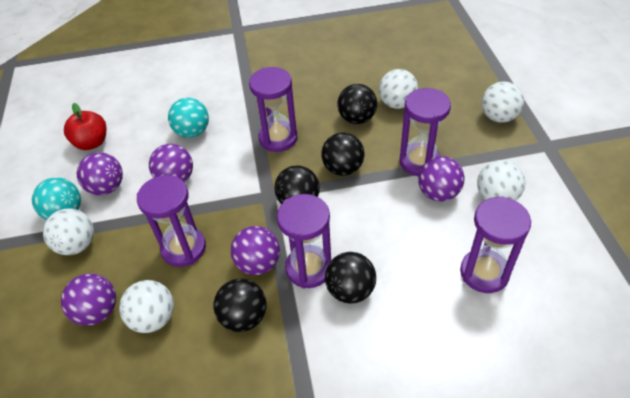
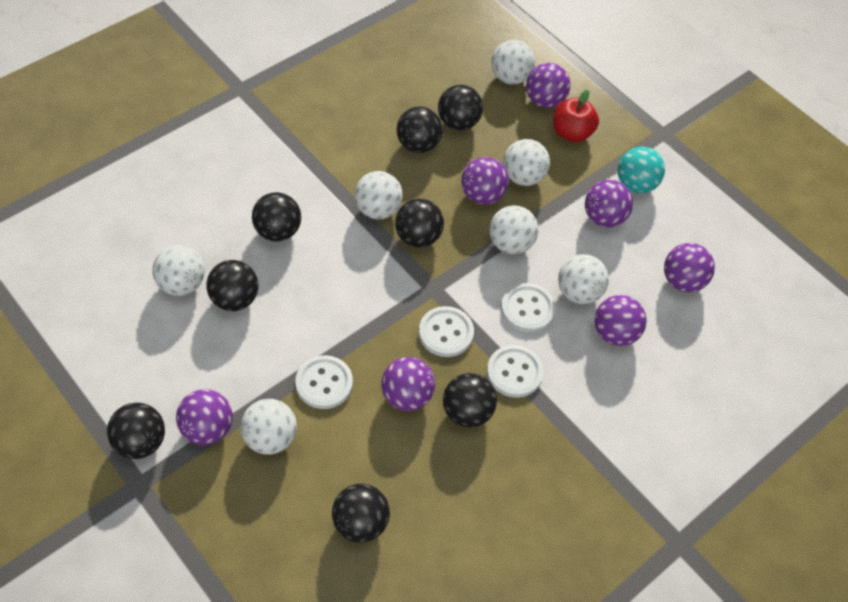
black ball: 5 -> 8
purple ball: 5 -> 7
purple hourglass: 5 -> 0
turquoise ball: 2 -> 1
white ball: 5 -> 7
white button: 0 -> 4

